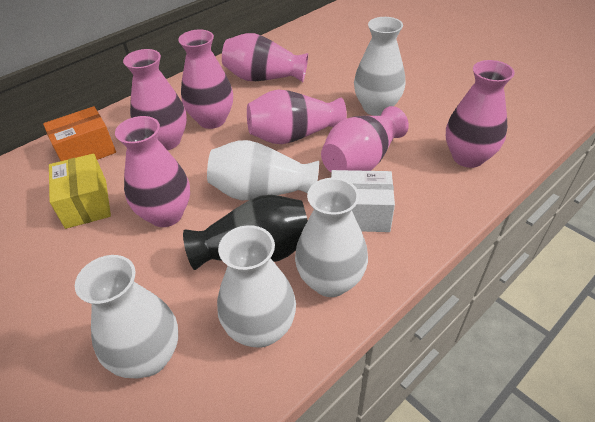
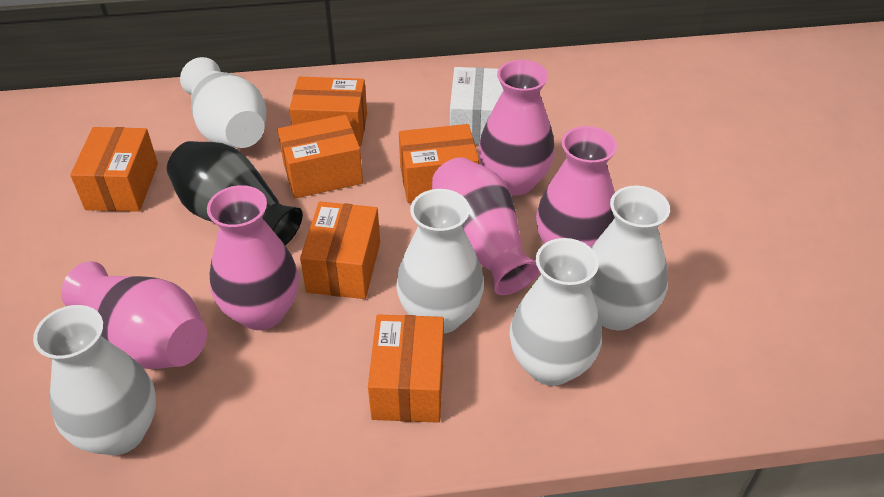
orange box: 1 -> 6
pink vase: 7 -> 5
yellow box: 1 -> 0

